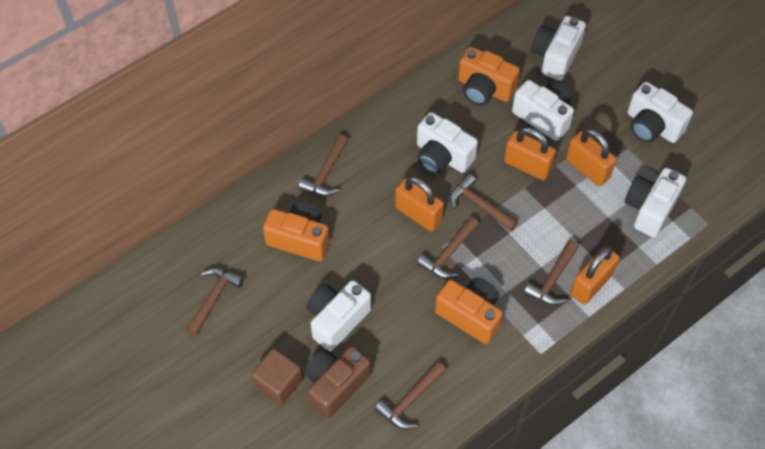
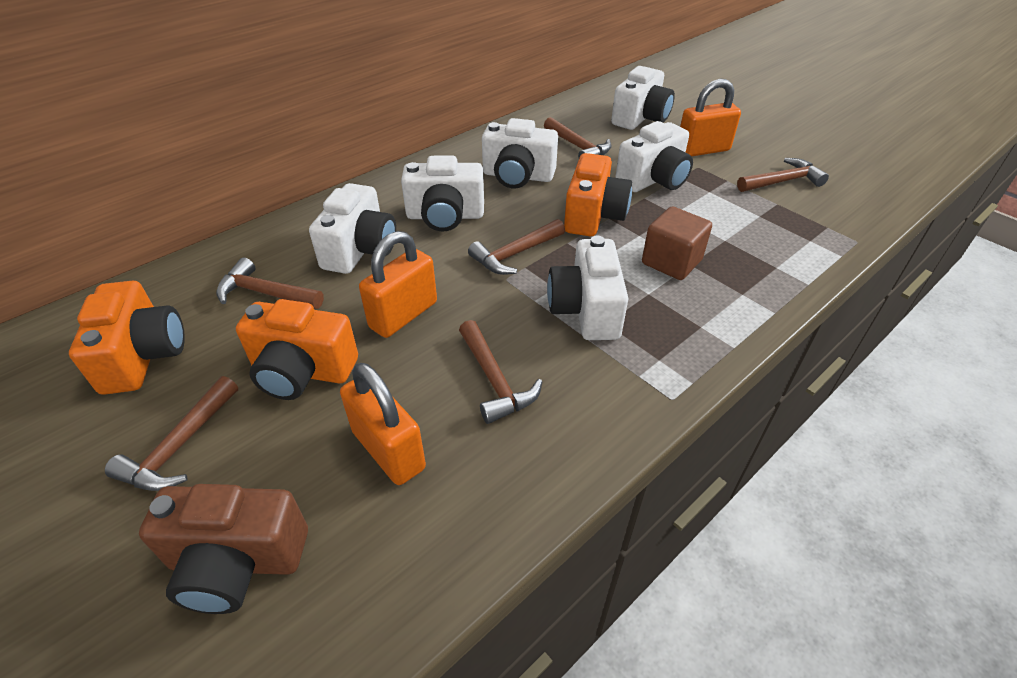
orange padlock: 4 -> 3

